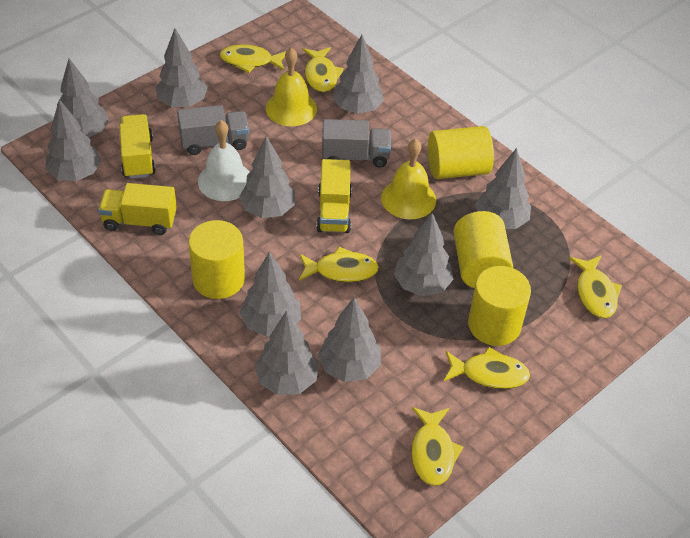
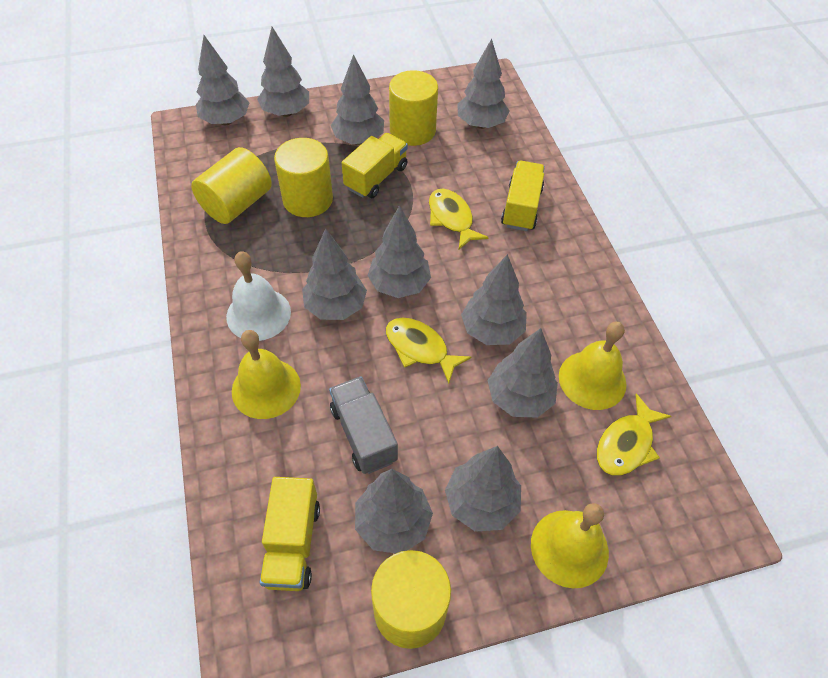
grey truck: 2 -> 1
yellow bell: 2 -> 3
yellow fish: 6 -> 3

